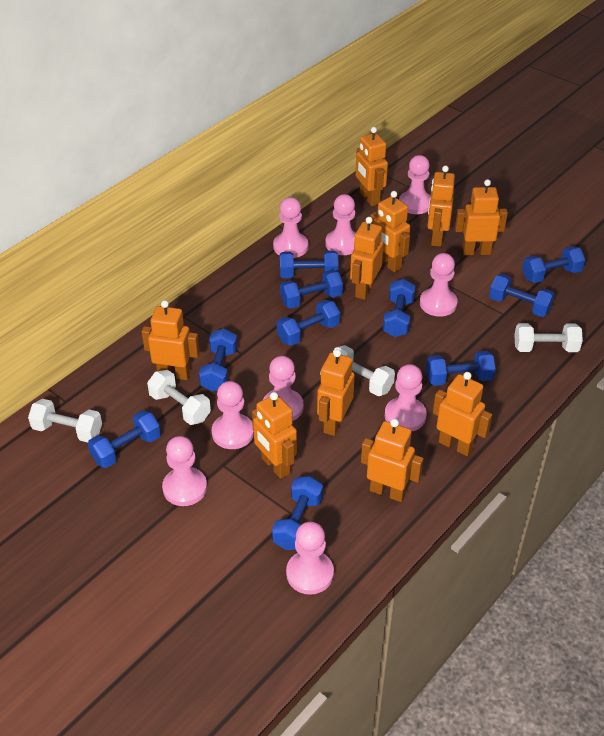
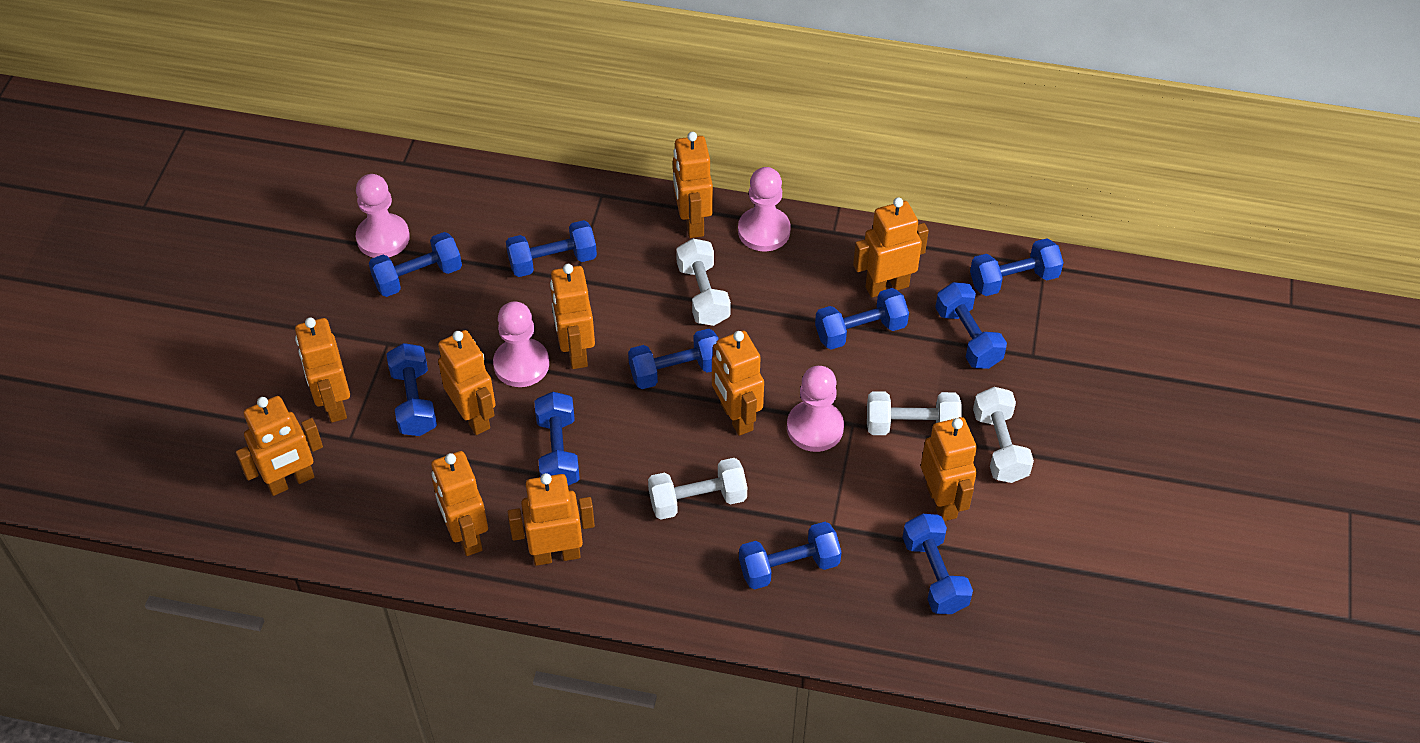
pink pawn: 9 -> 4

